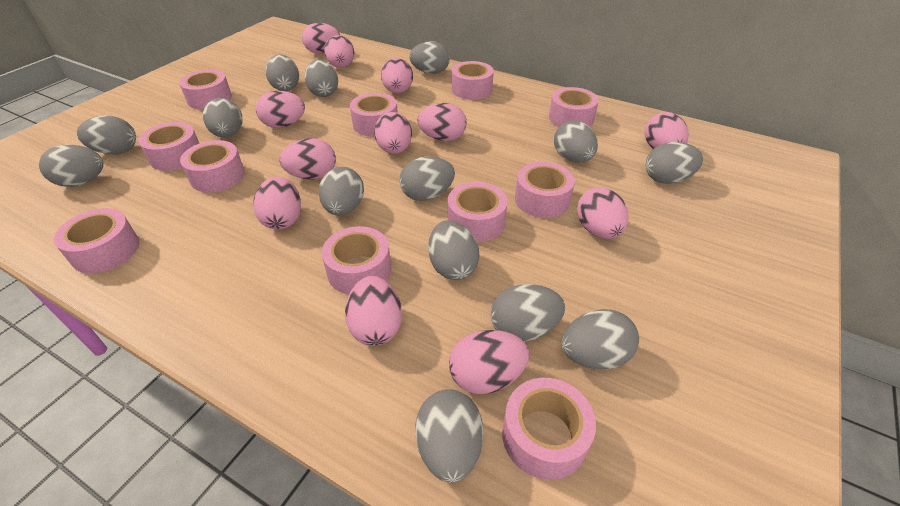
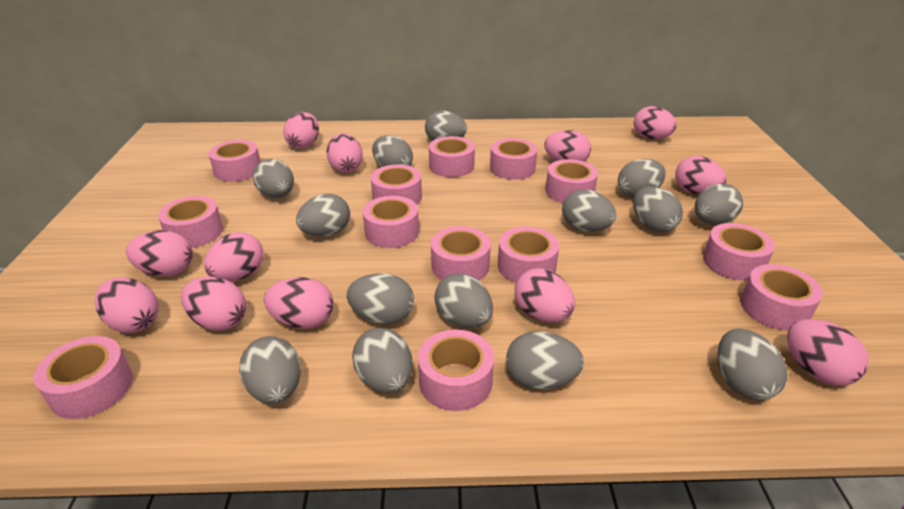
pink tape: 11 -> 13

